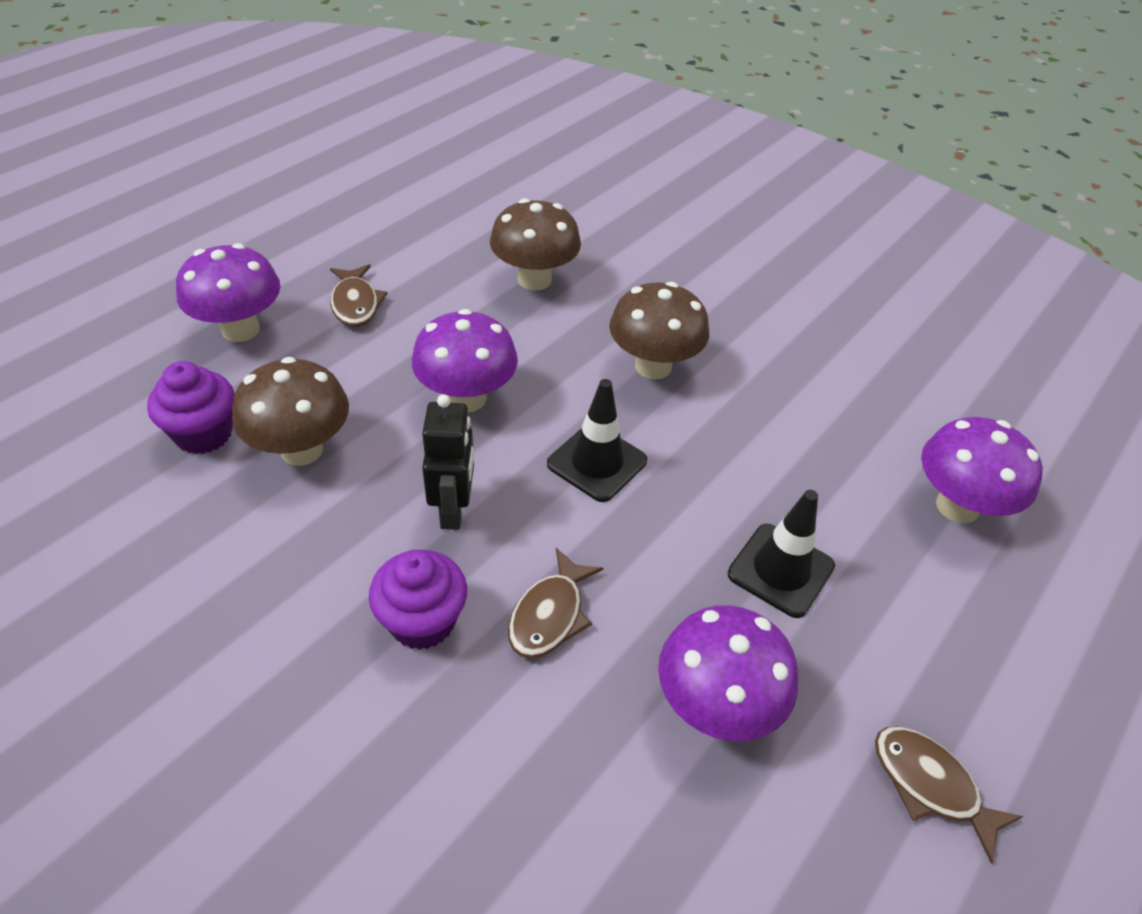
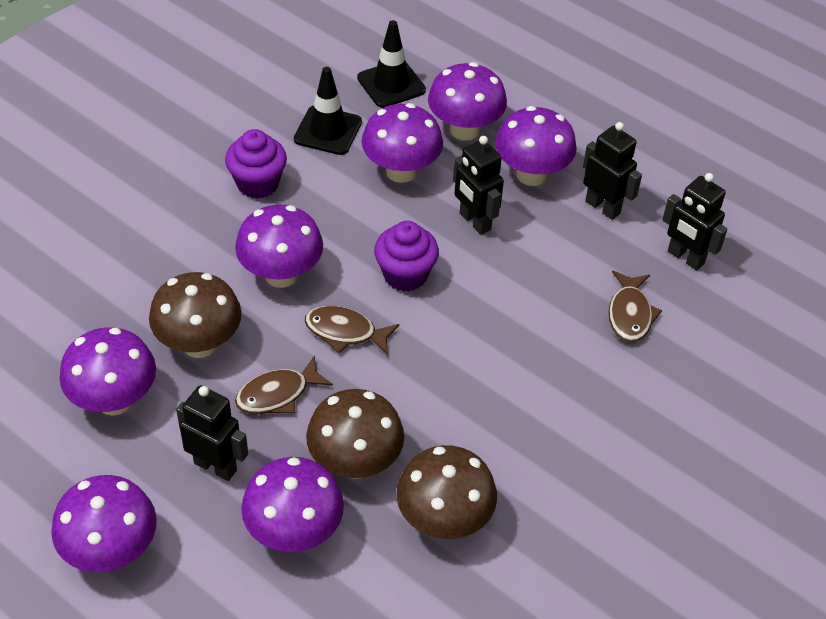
black robot: 1 -> 4
purple mushroom: 4 -> 7

